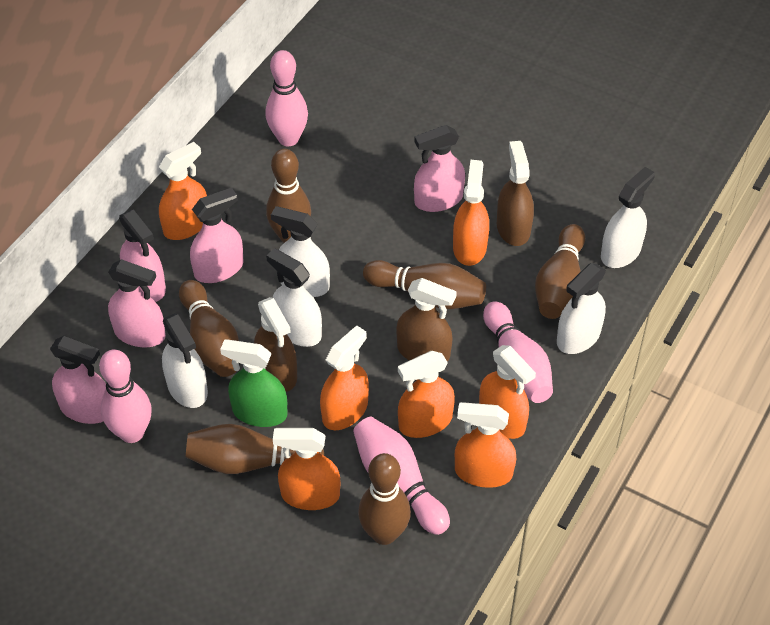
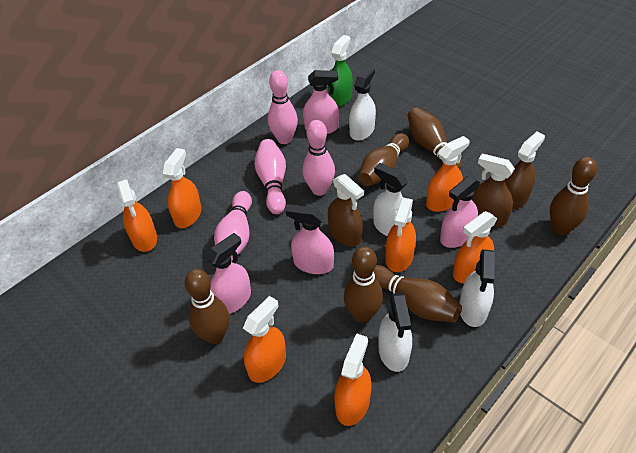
pink spray bottle: 5 -> 4
white spray bottle: 5 -> 4

